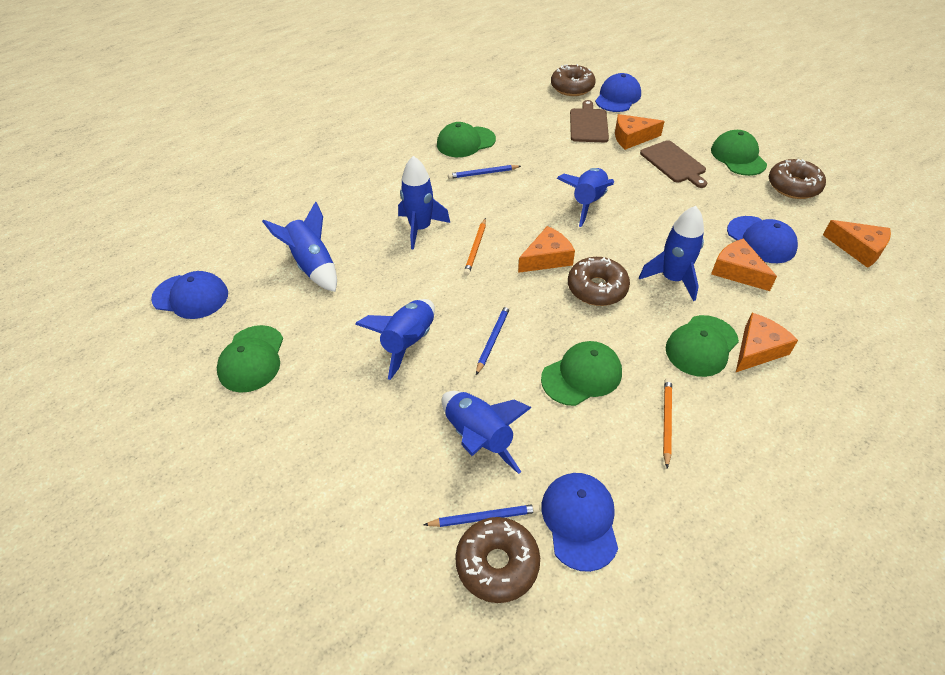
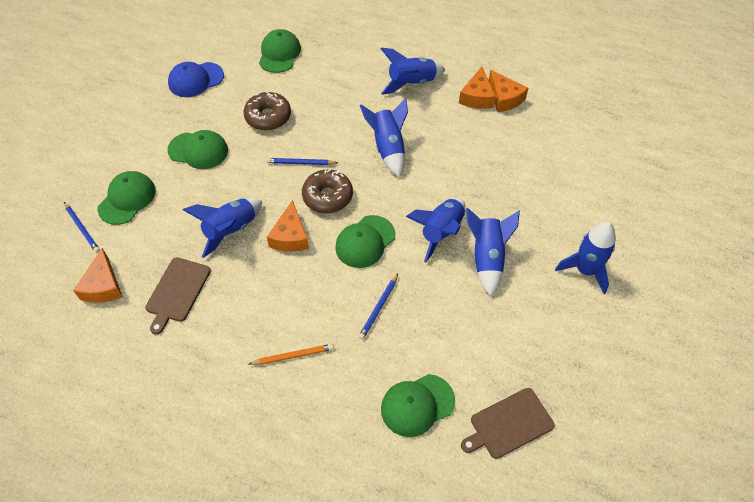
blue cap: 4 -> 1
brown donut: 4 -> 2
orange cheese: 5 -> 4
orange pencil: 2 -> 1

